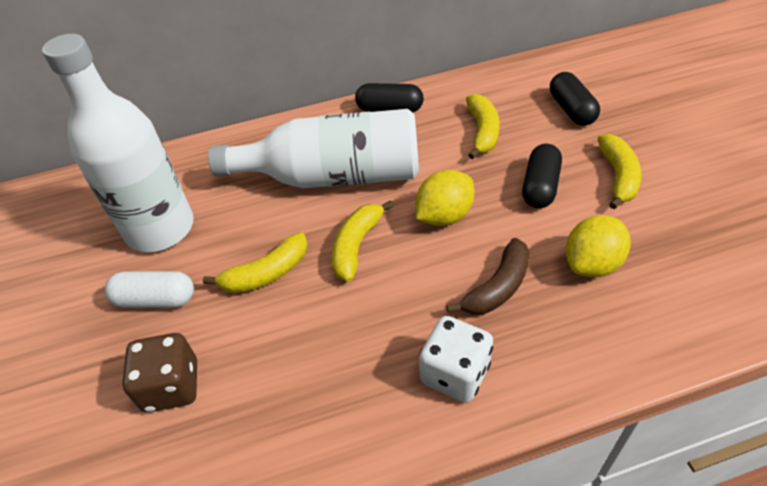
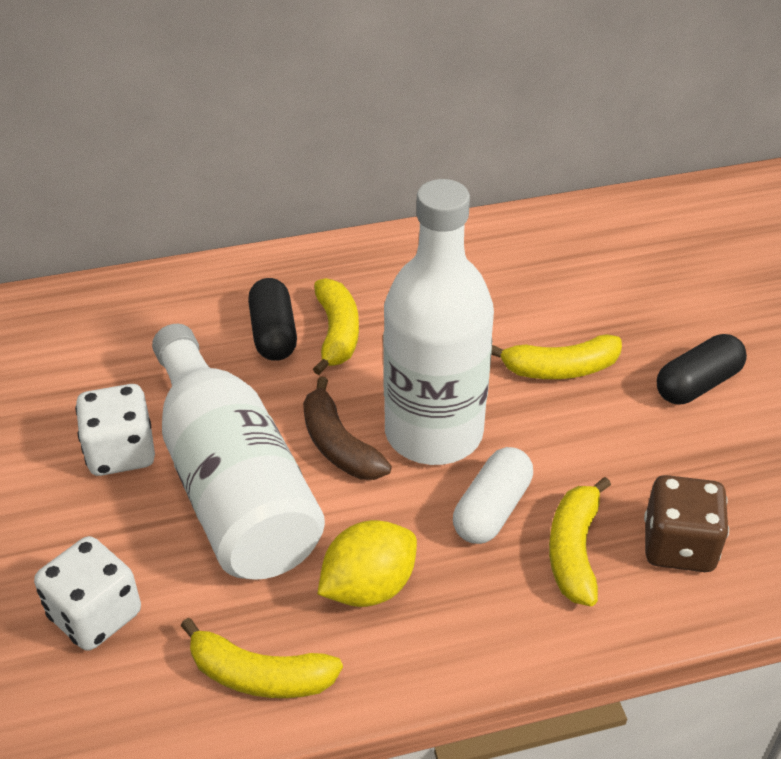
black capsule: 3 -> 2
white dice: 1 -> 2
yellow lemon: 2 -> 1

